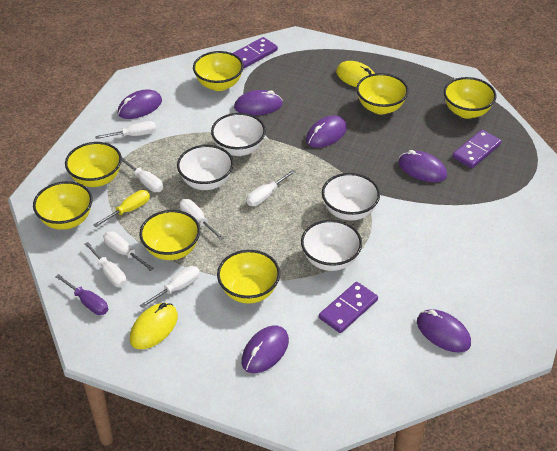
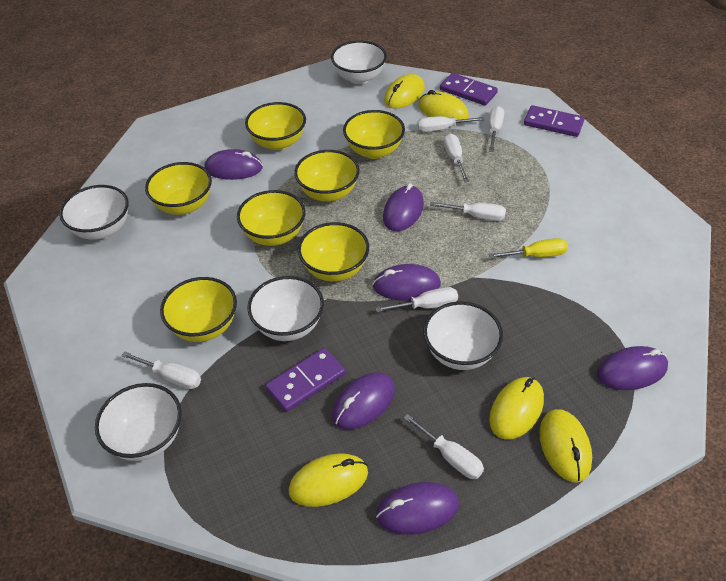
purple screwdriver: 1 -> 0
white bowl: 4 -> 5
yellow mouse: 2 -> 5

